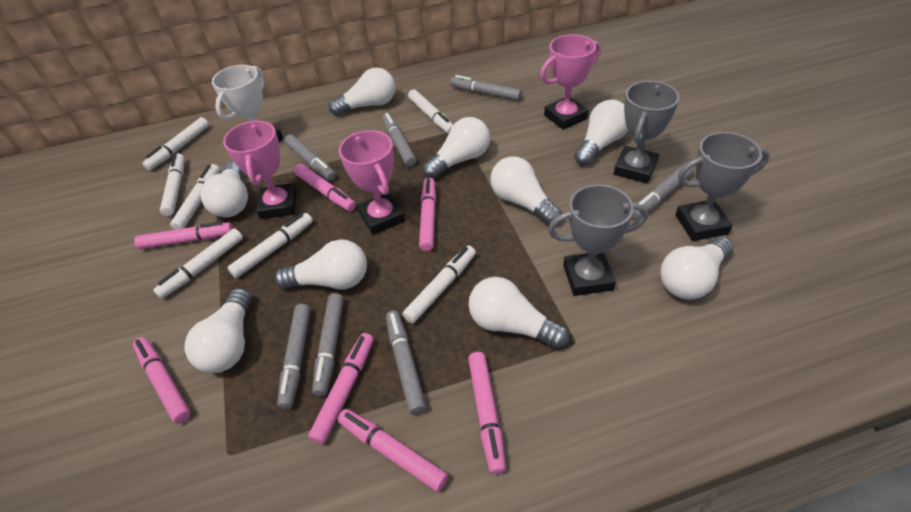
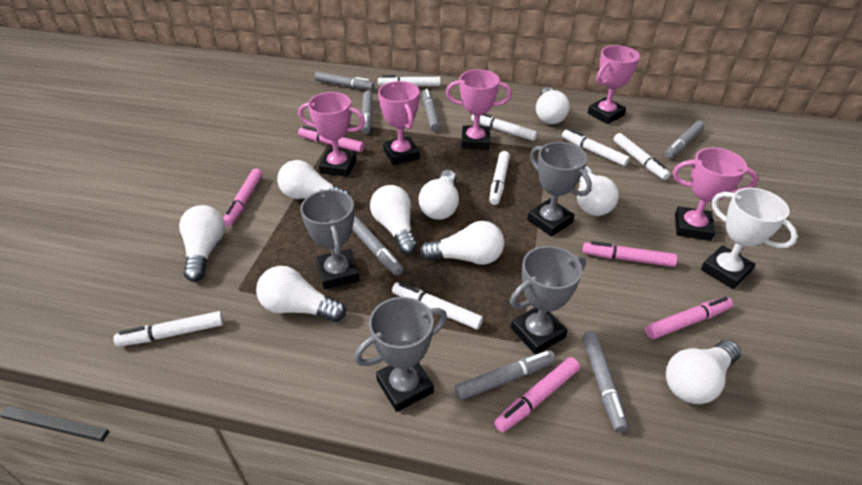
grey trophy: 3 -> 4
pink marker: 7 -> 5
pink trophy: 3 -> 5

